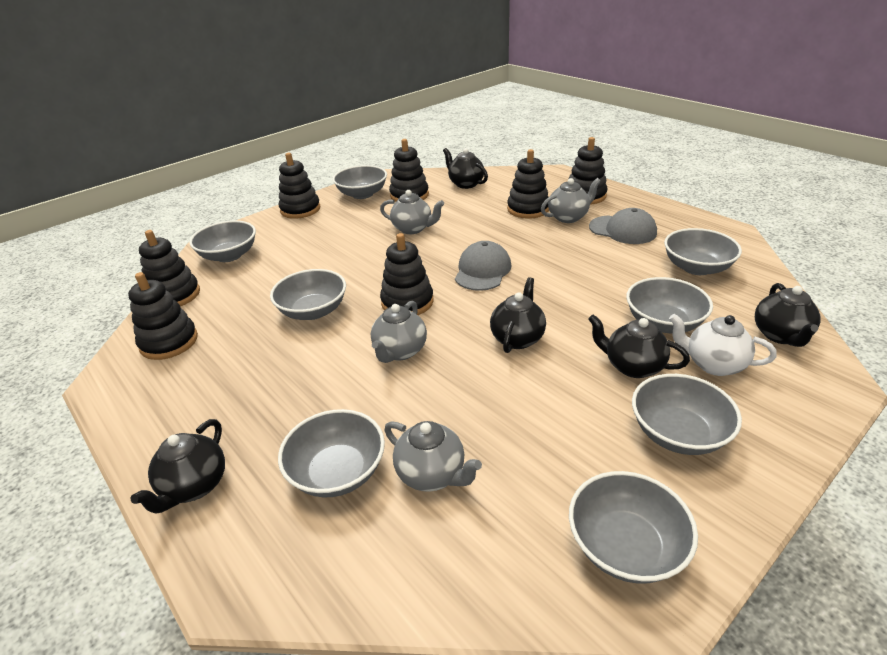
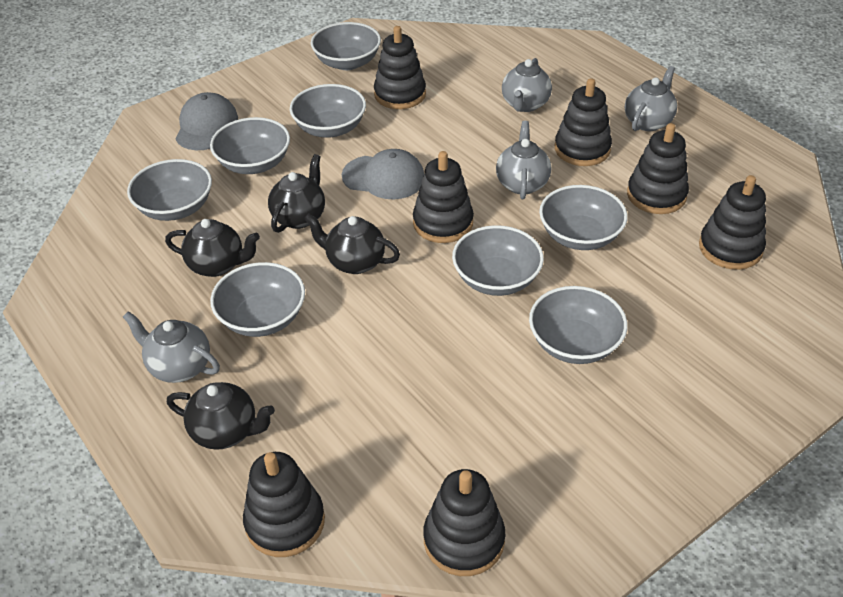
black teapot: 5 -> 4
white teapot: 1 -> 0

